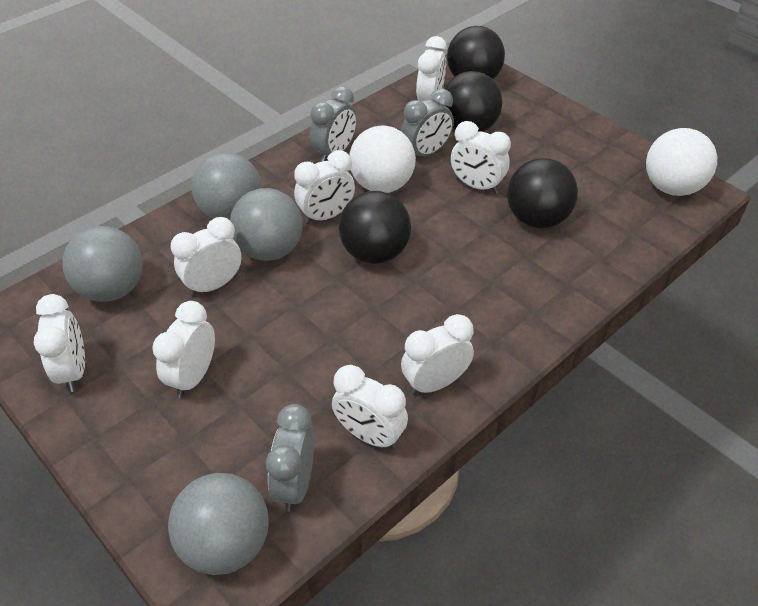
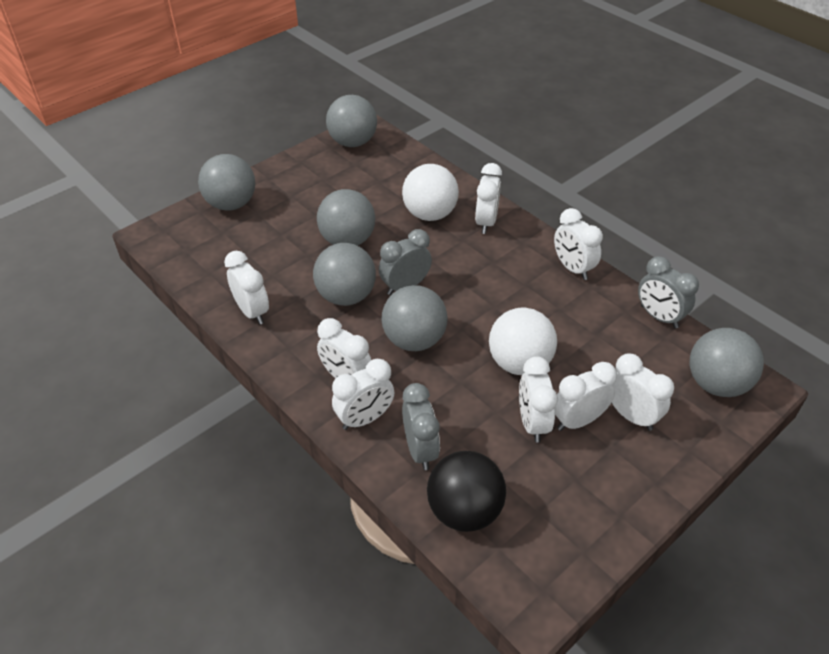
black ball: 4 -> 1
grey ball: 4 -> 6

